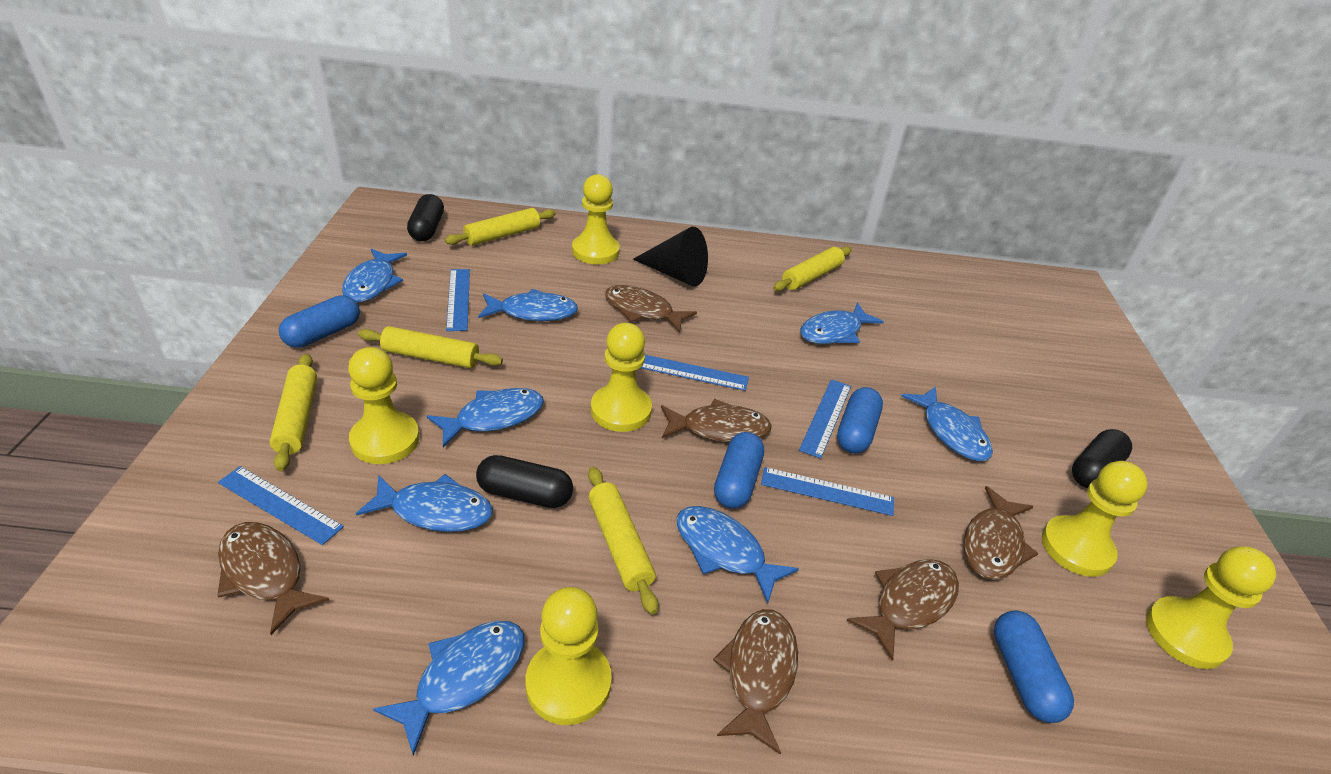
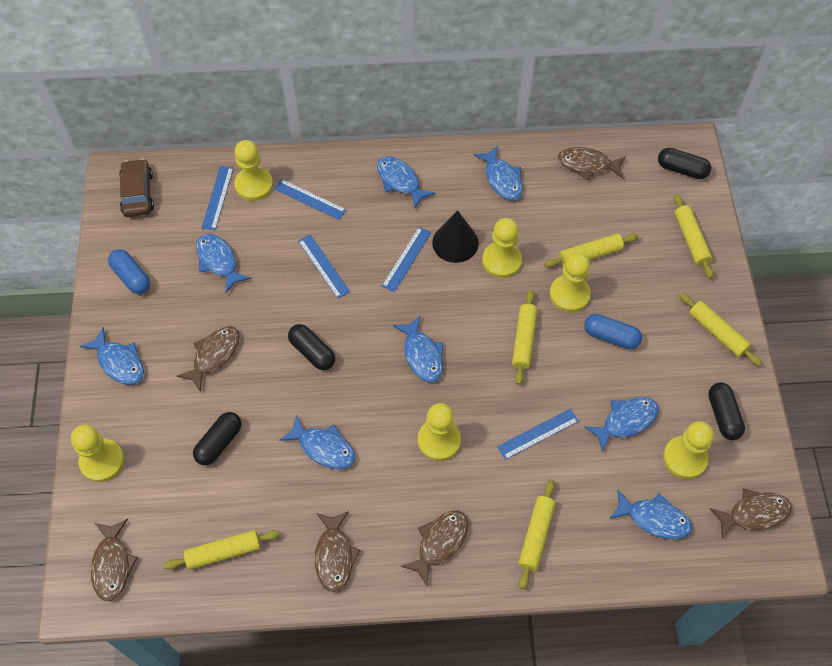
black capsule: 3 -> 4
blue capsule: 4 -> 2
brown car: 0 -> 1
yellow rolling pin: 5 -> 6

